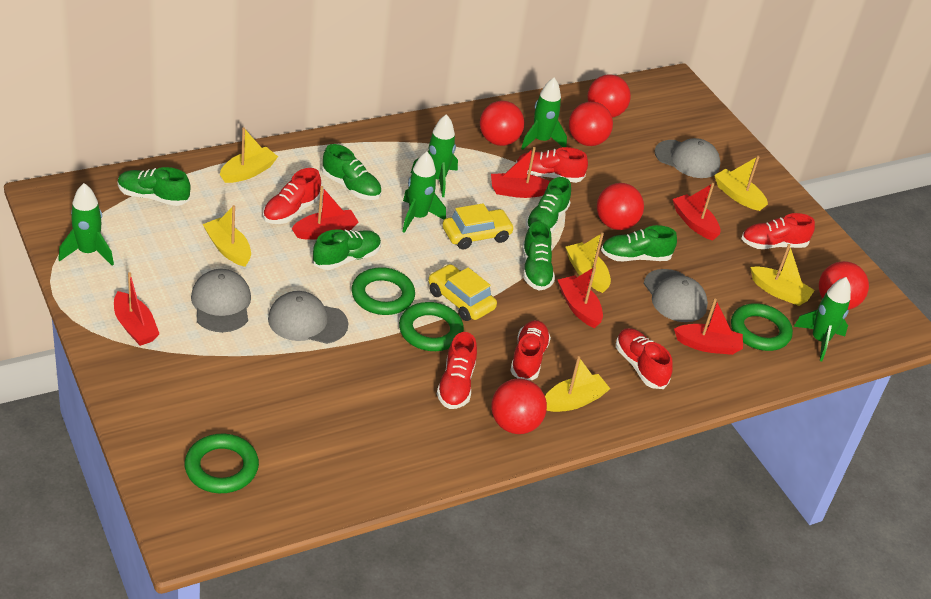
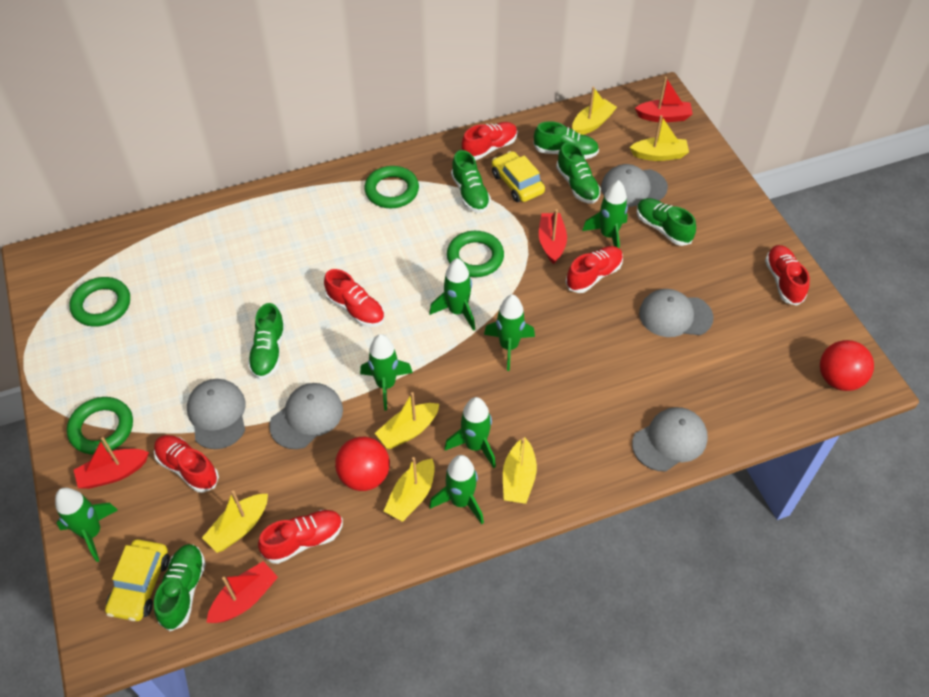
green rocket: 5 -> 7
grey cap: 4 -> 5
red ball: 6 -> 2
red boat: 6 -> 4

